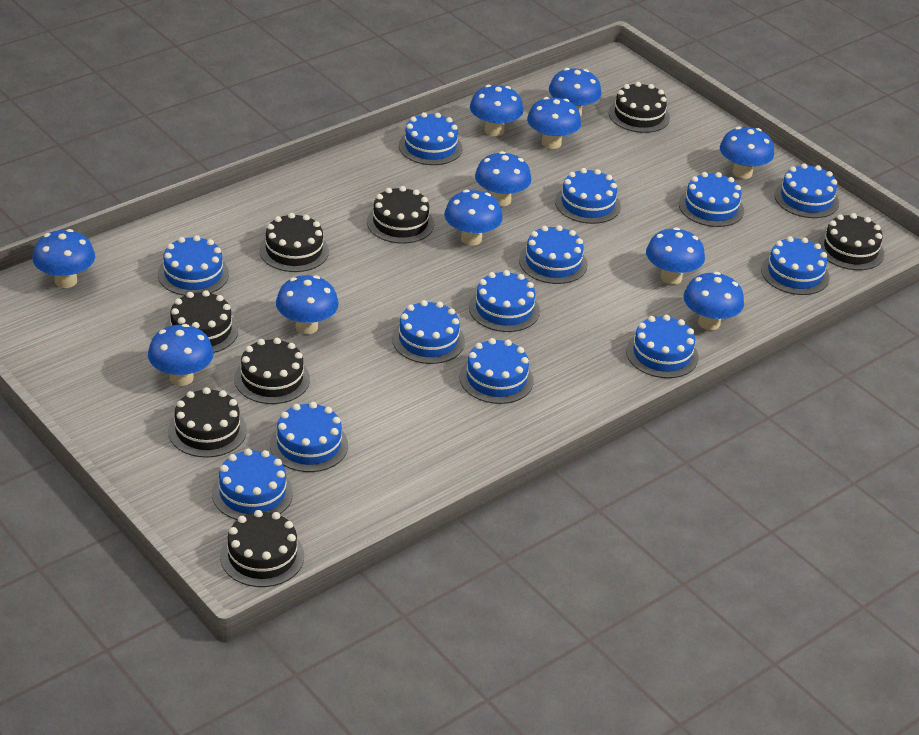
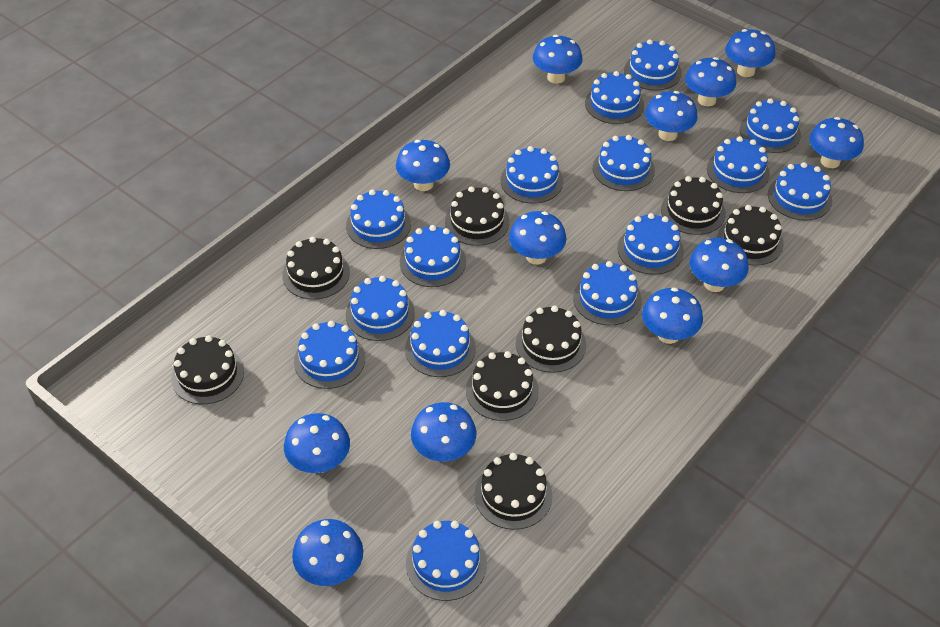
blue cake: 13 -> 15
blue mushroom: 11 -> 12

